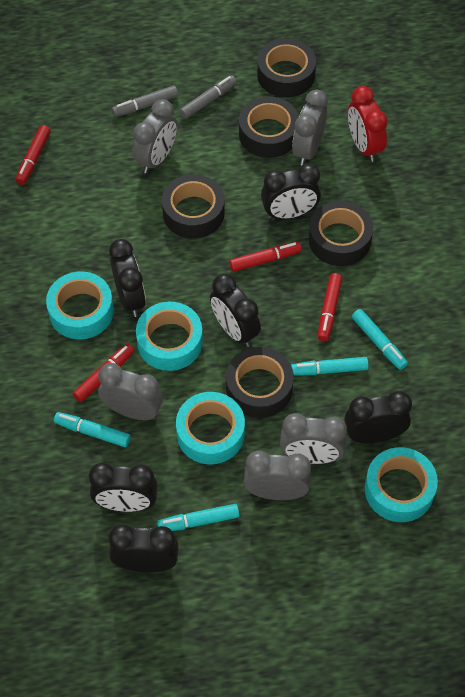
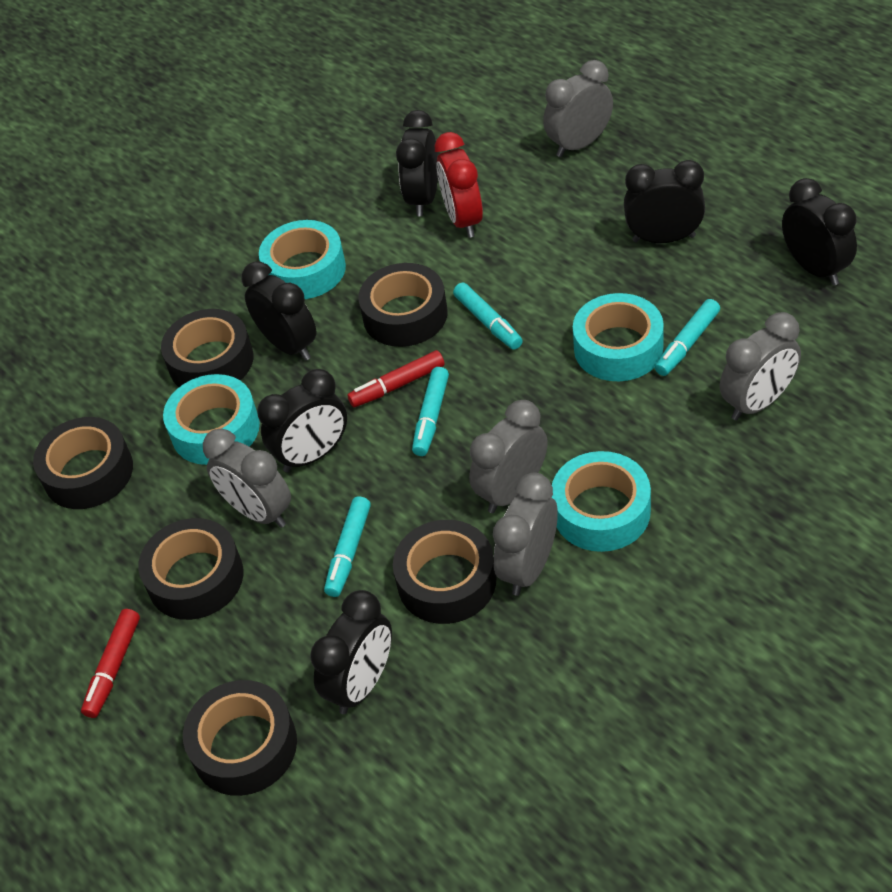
black tape: 5 -> 6
grey marker: 2 -> 0
red marker: 4 -> 2

